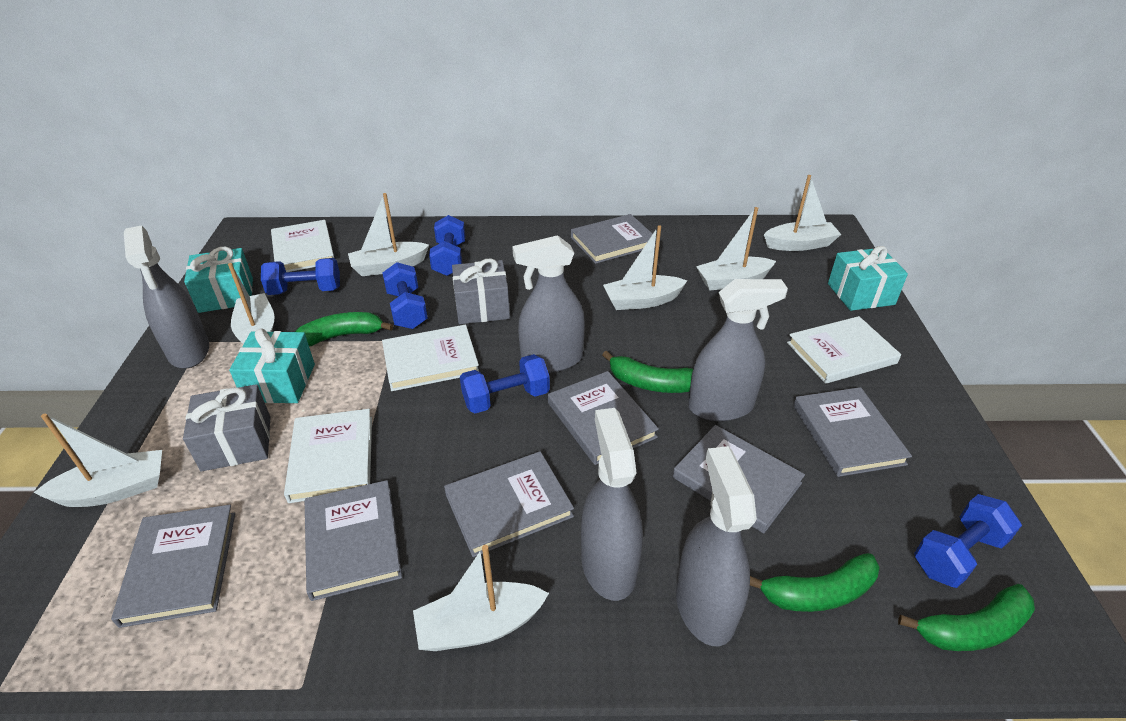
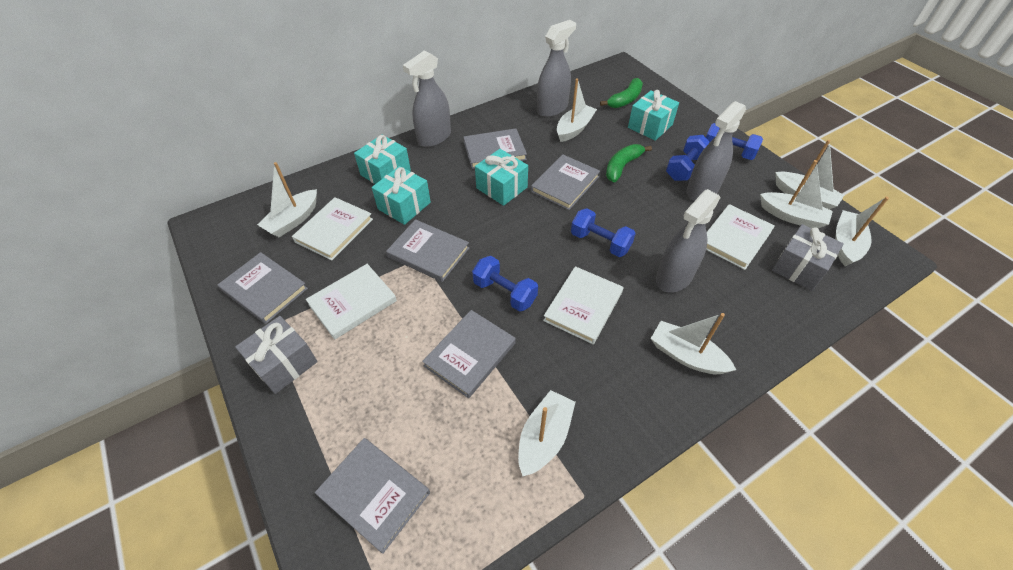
blue dumbbell: 5 -> 4
green banana: 4 -> 2
grey book: 7 -> 6
grey spray bottle: 5 -> 4
turquoise gift: 3 -> 4

